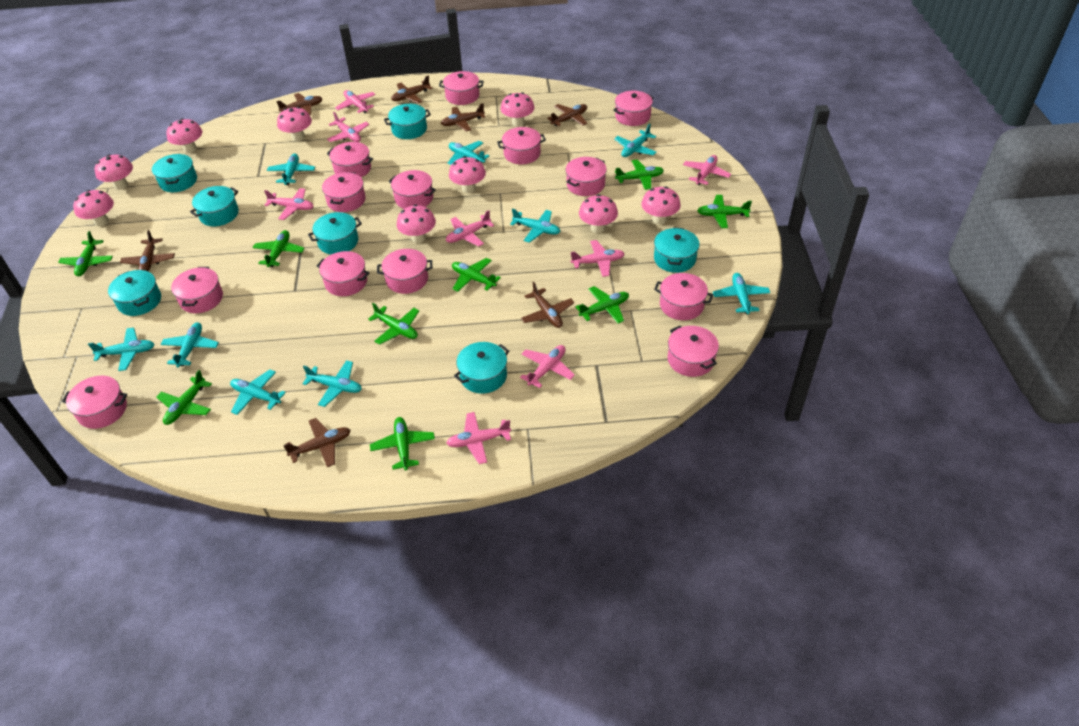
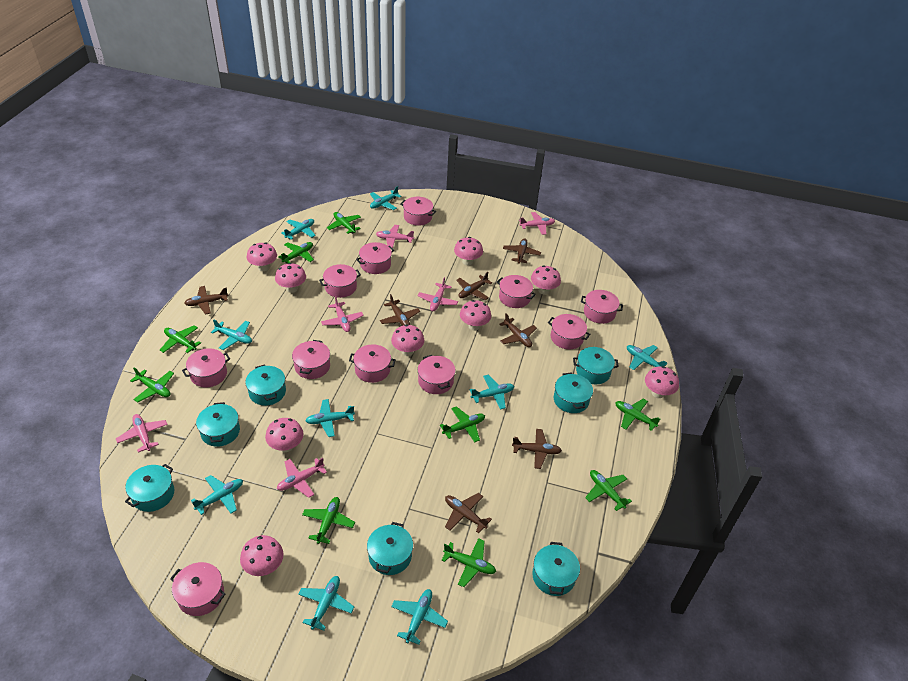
pink plane: 8 -> 6
pink pot: 13 -> 11

